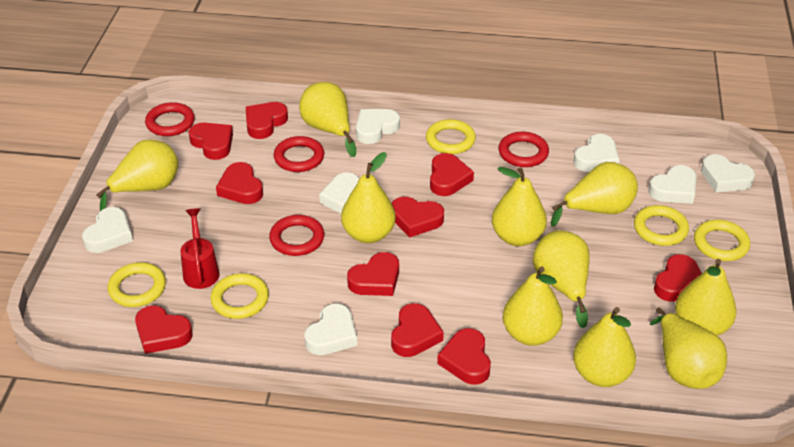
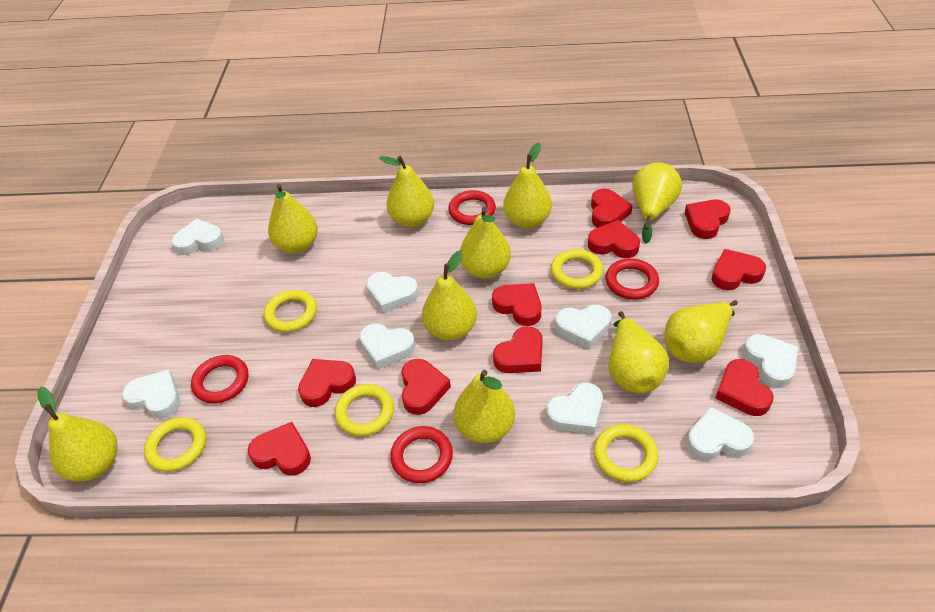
red watering can: 1 -> 0
white heart: 7 -> 8

